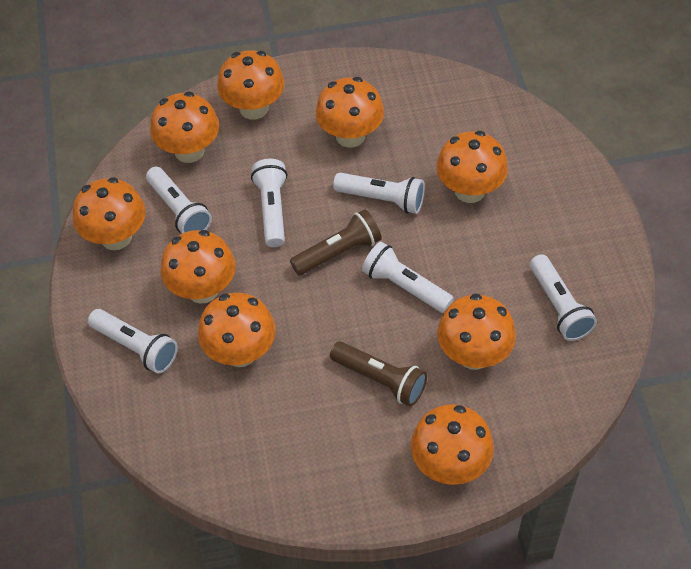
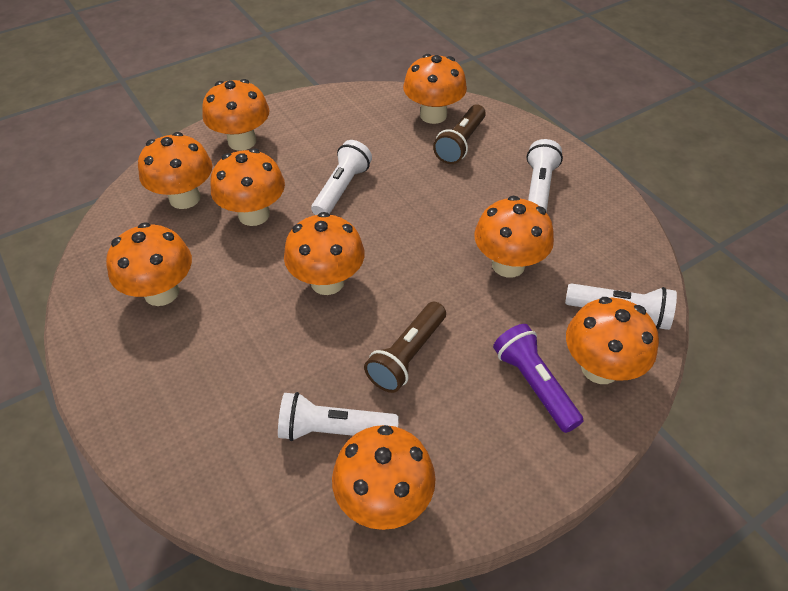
purple flashlight: 0 -> 1
white flashlight: 6 -> 4

